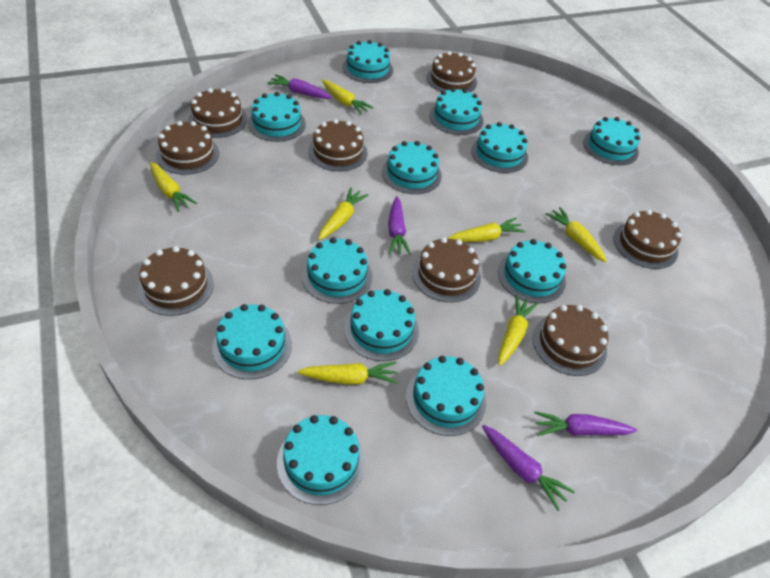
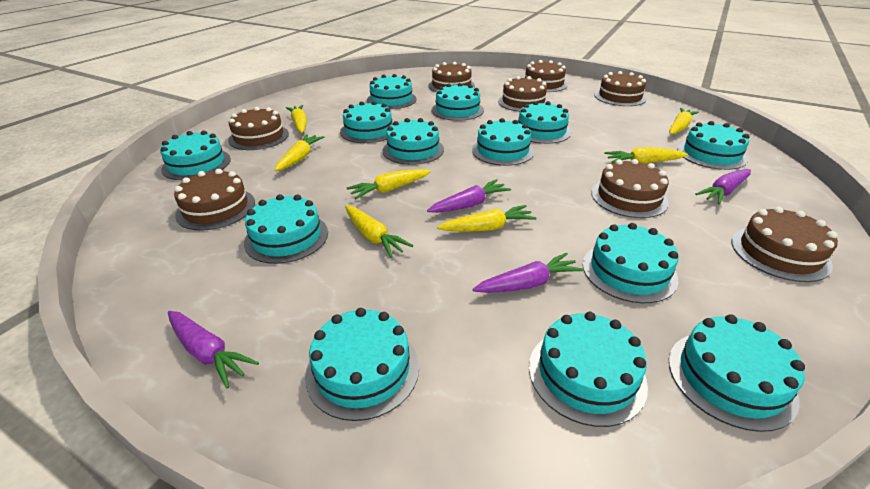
turquoise cake: 12 -> 13

